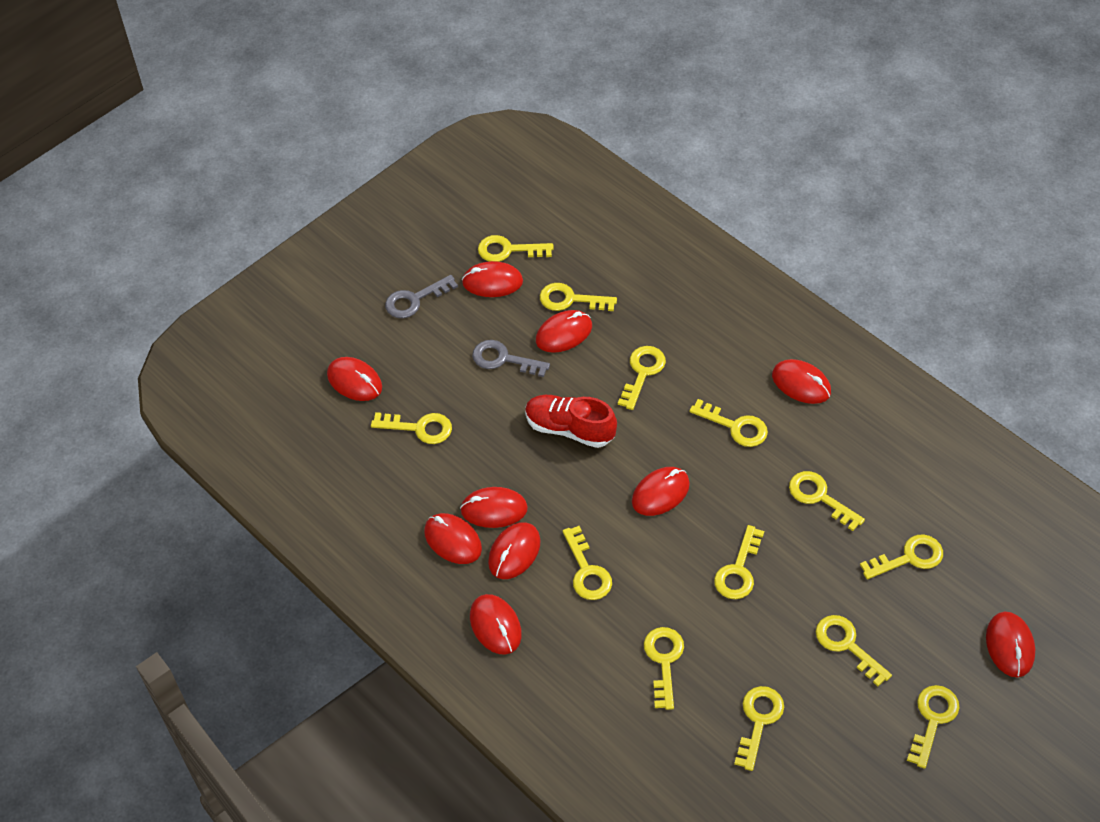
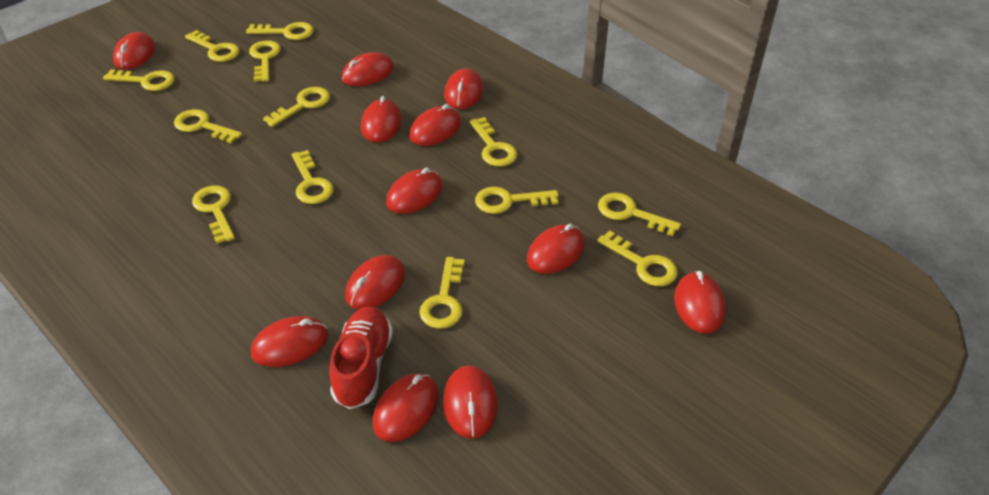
grey key: 2 -> 0
red mouse: 10 -> 12

